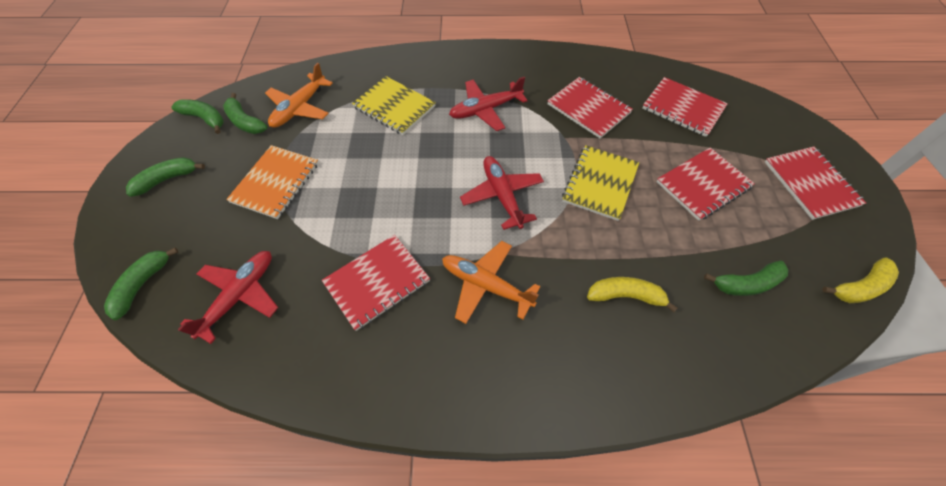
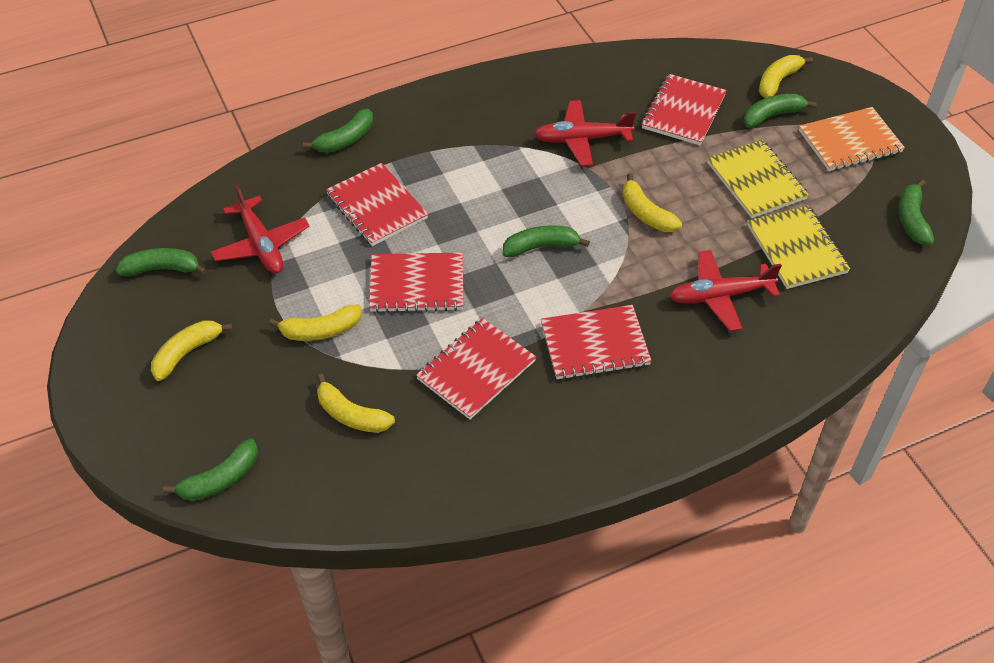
green banana: 5 -> 6
orange plane: 2 -> 0
yellow banana: 2 -> 5

